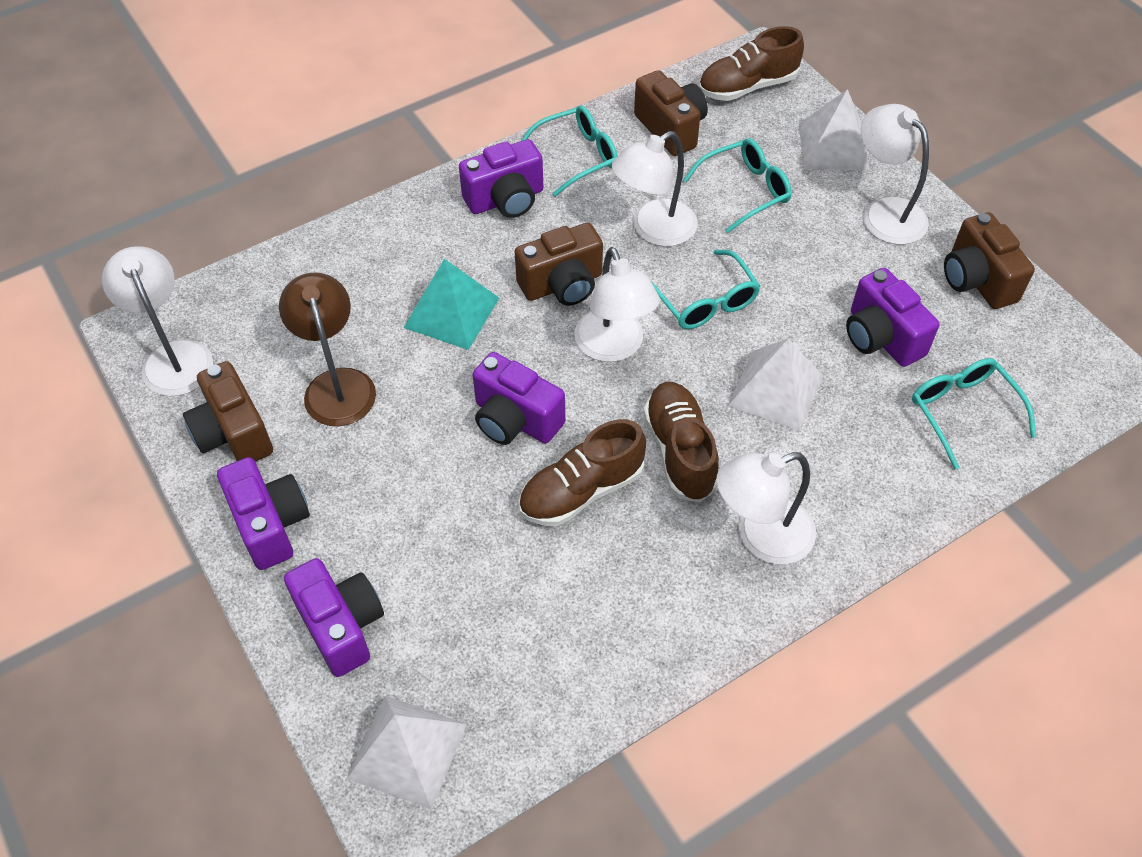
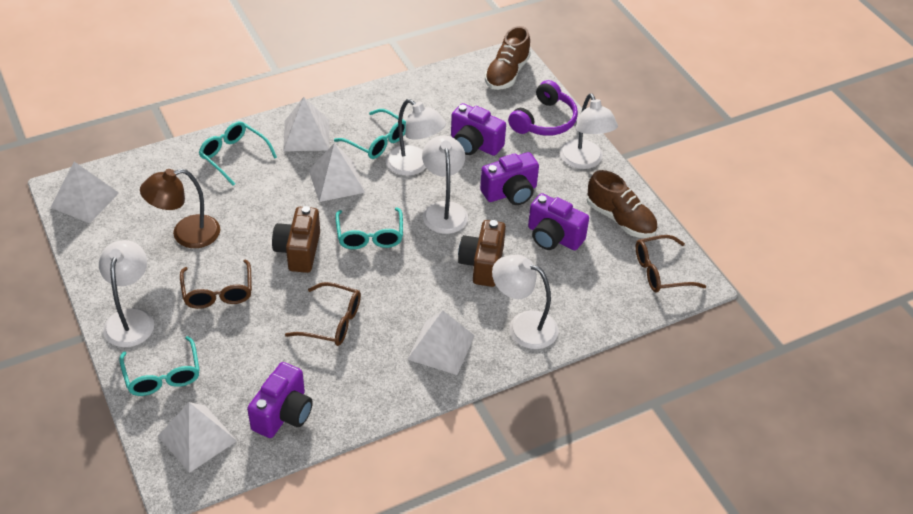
brown camera: 4 -> 2
brown glasses: 0 -> 3
brown shoe: 3 -> 2
purple camera: 5 -> 4
purple headphones: 0 -> 1
turquoise pyramid: 1 -> 0
white pyramid: 3 -> 5

